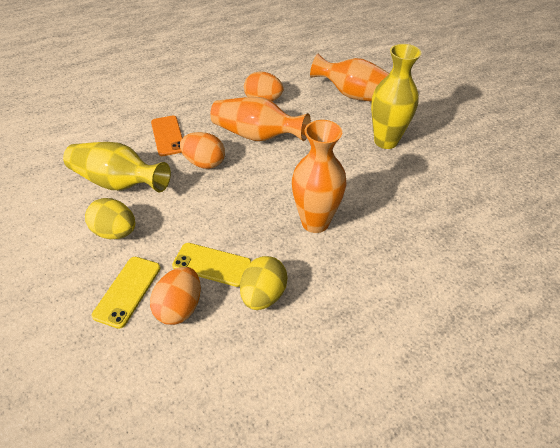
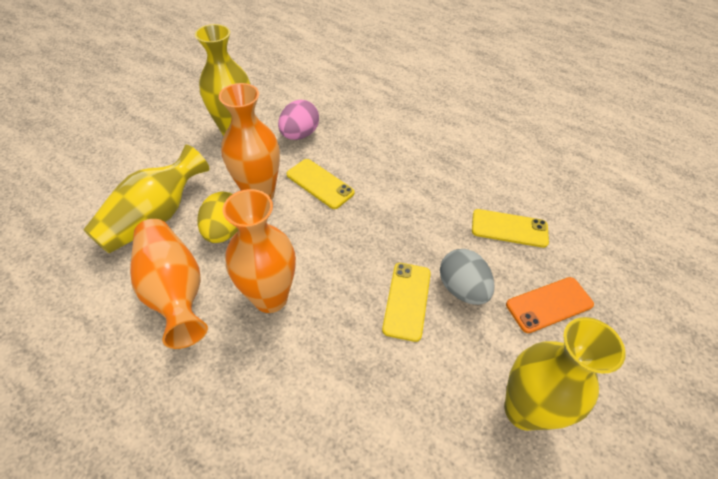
grey egg: 0 -> 1
orange egg: 3 -> 0
pink egg: 0 -> 1
yellow egg: 2 -> 1
yellow phone: 2 -> 3
yellow vase: 2 -> 3

